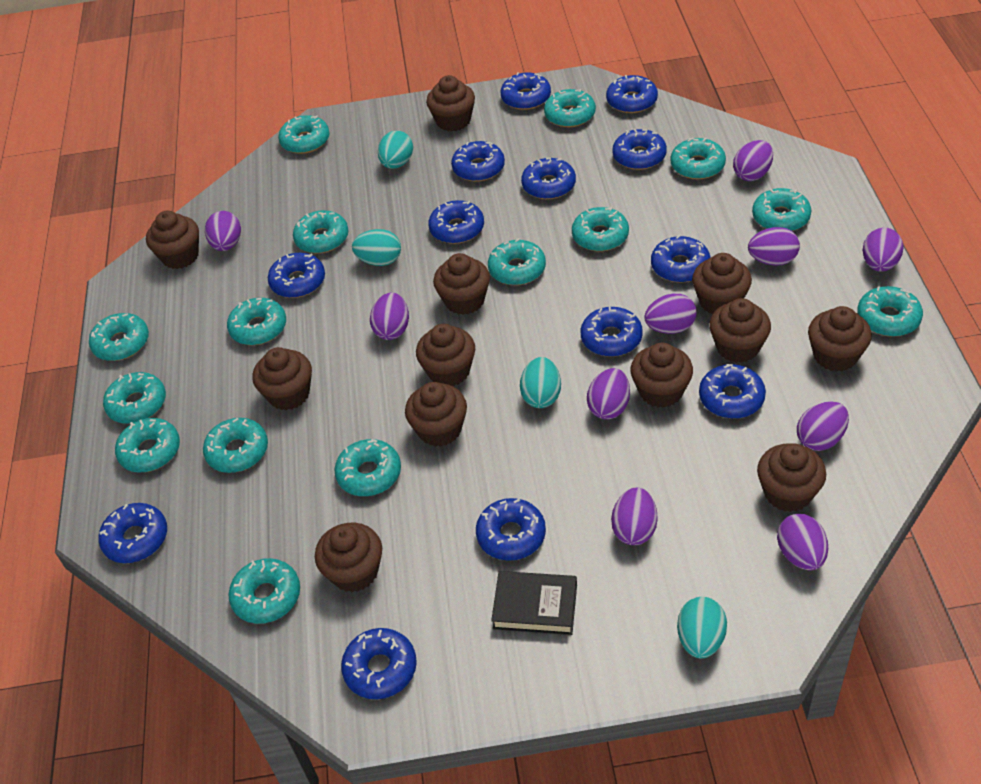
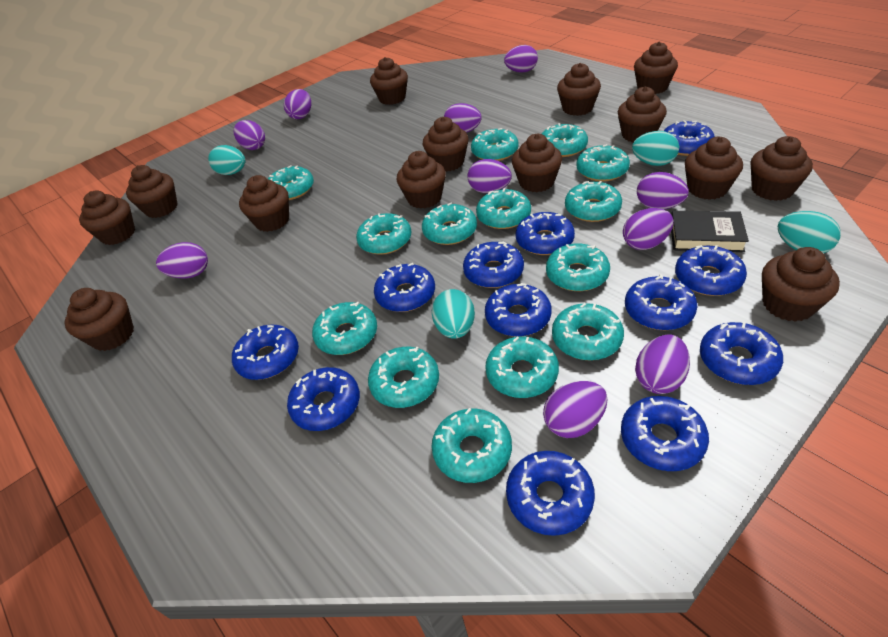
blue donut: 13 -> 12
brown cupcake: 12 -> 14
turquoise donut: 15 -> 14

